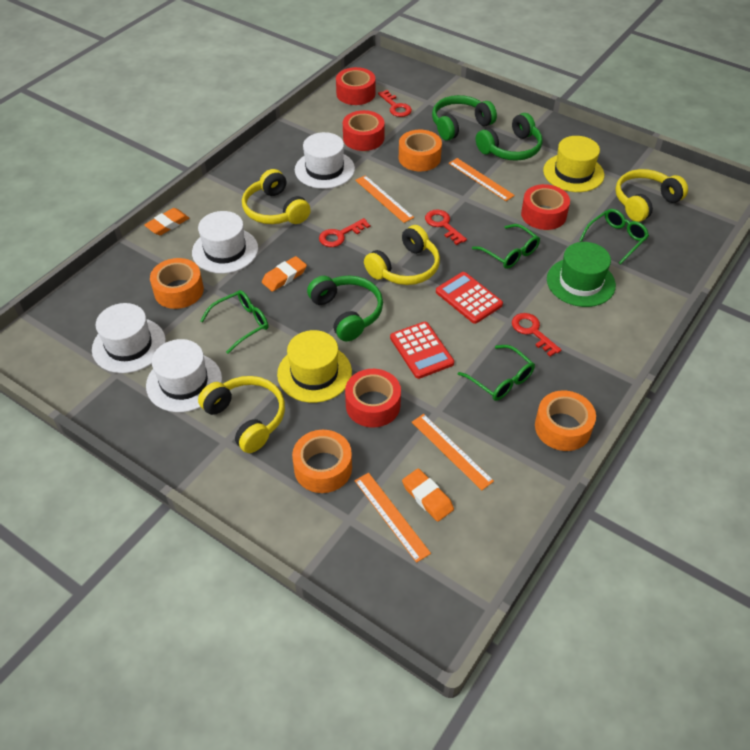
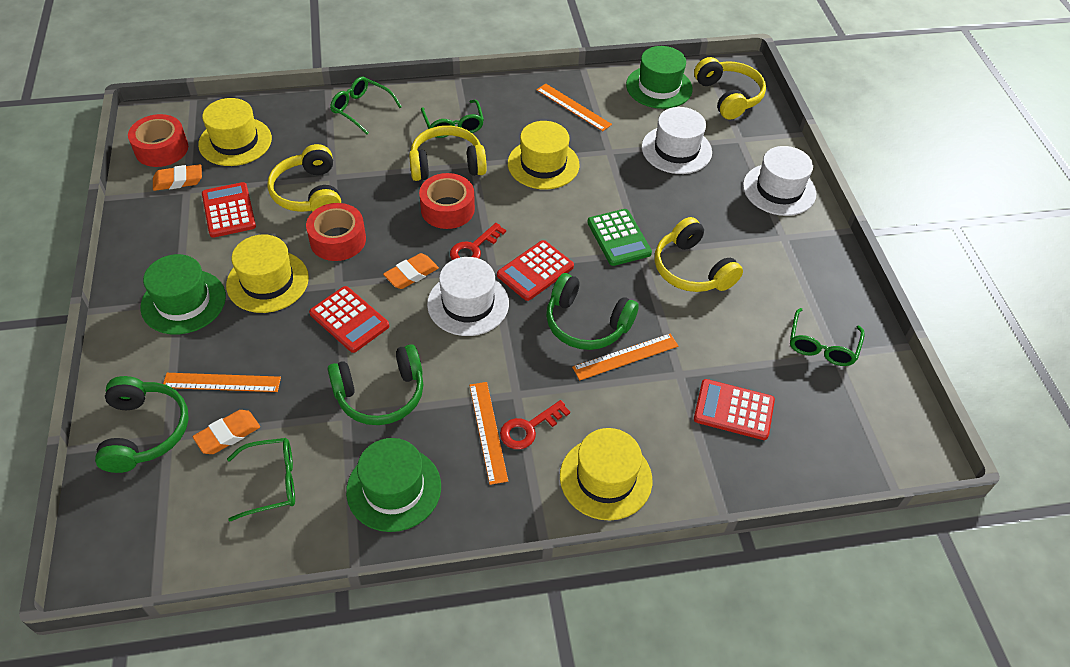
green calculator: 0 -> 1
green hat: 1 -> 3
orange tape: 4 -> 0
red calculator: 2 -> 4
red key: 4 -> 2
red tape: 4 -> 3
white hat: 4 -> 3
yellow hat: 2 -> 4

